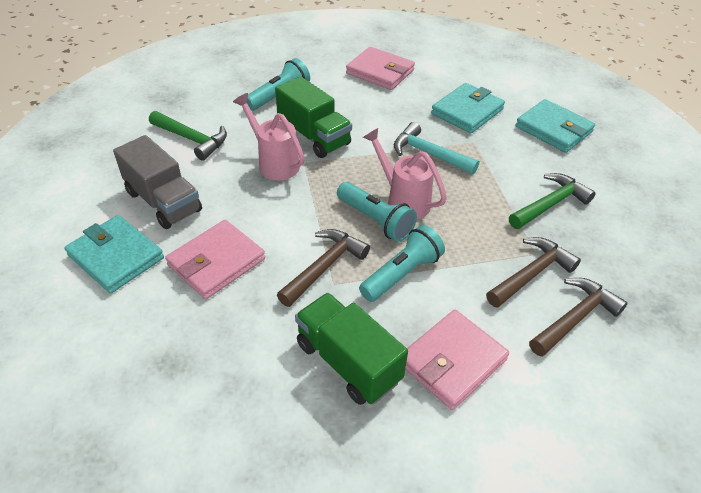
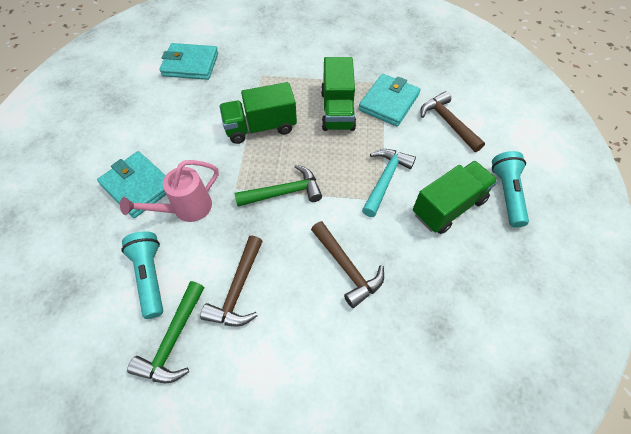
green truck: 2 -> 3
grey truck: 1 -> 0
pink wallet: 3 -> 0
pink watering can: 2 -> 1
turquoise flashlight: 3 -> 2

